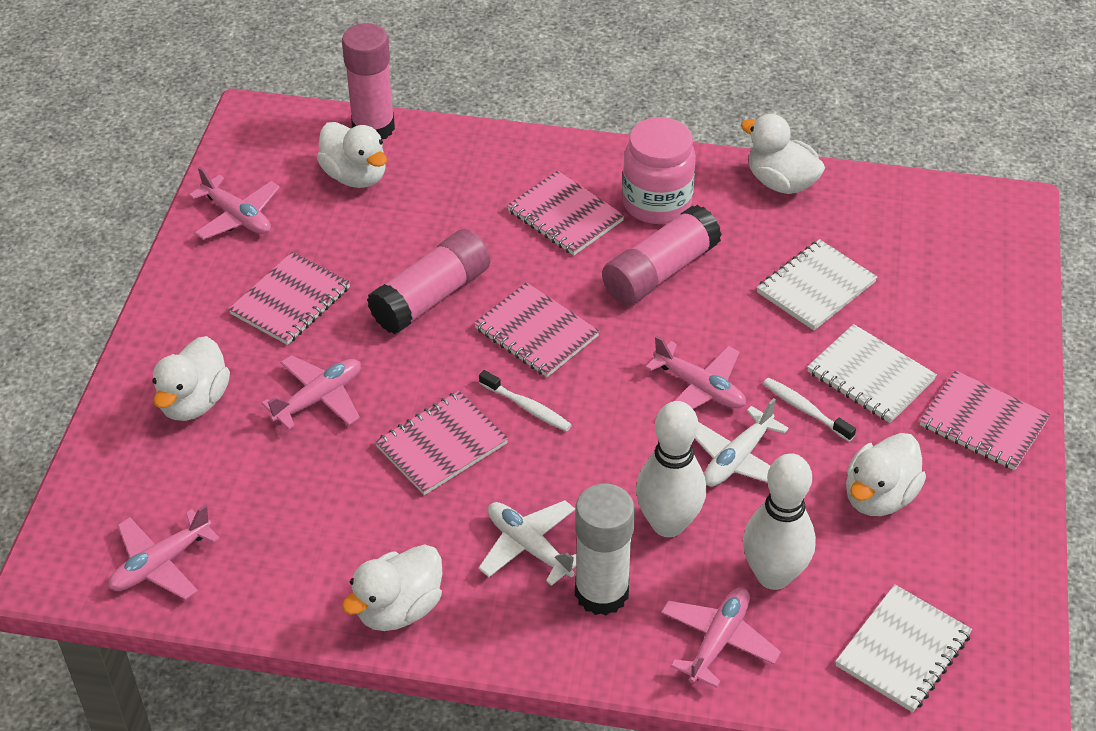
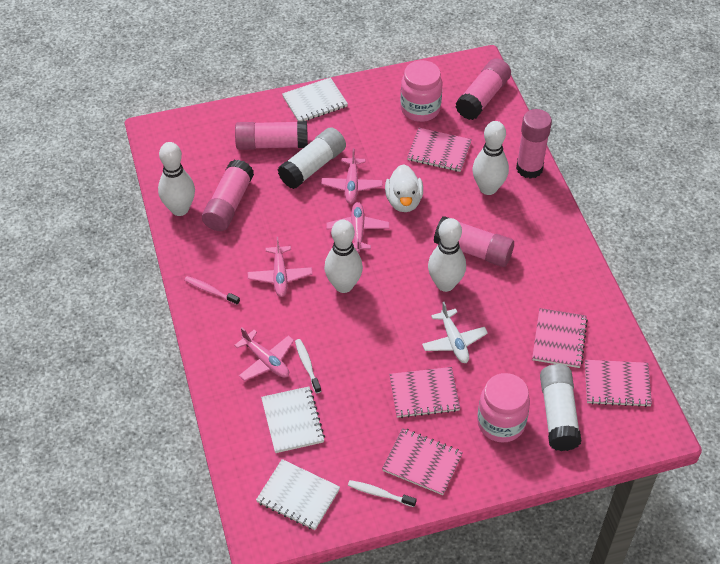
pink glue stick: 3 -> 5
pink jar: 1 -> 2
pink plane: 5 -> 4
pink toothbrush: 0 -> 1
white bowling pin: 2 -> 4
white duck: 5 -> 1
white glue stick: 1 -> 2
white plane: 2 -> 1

